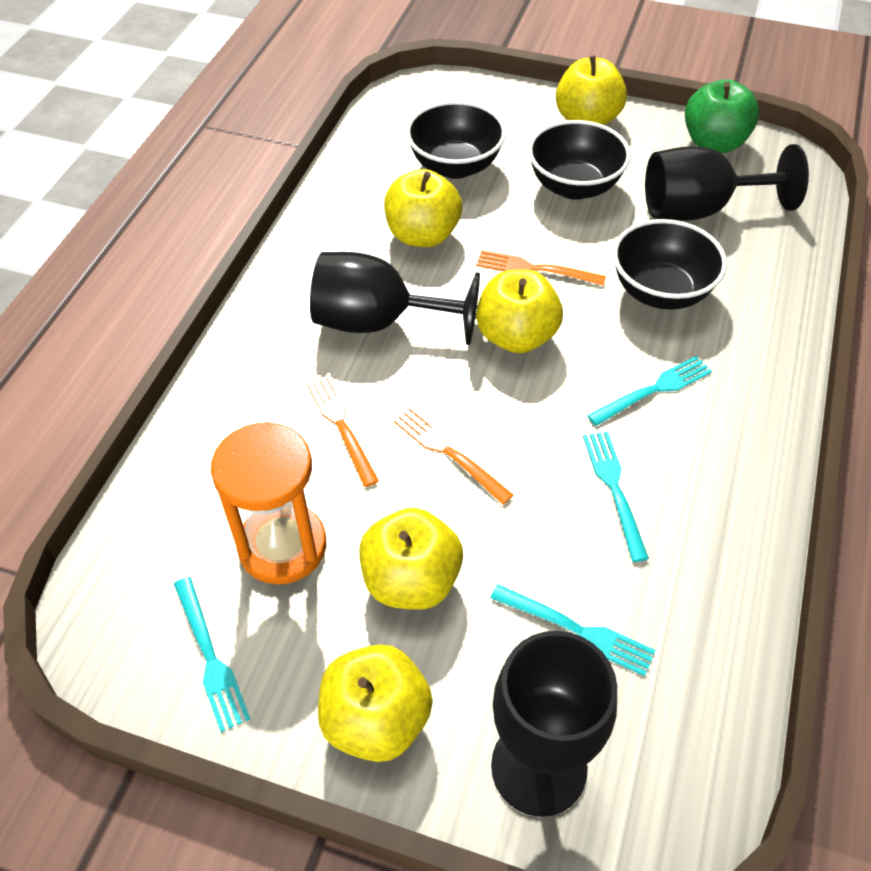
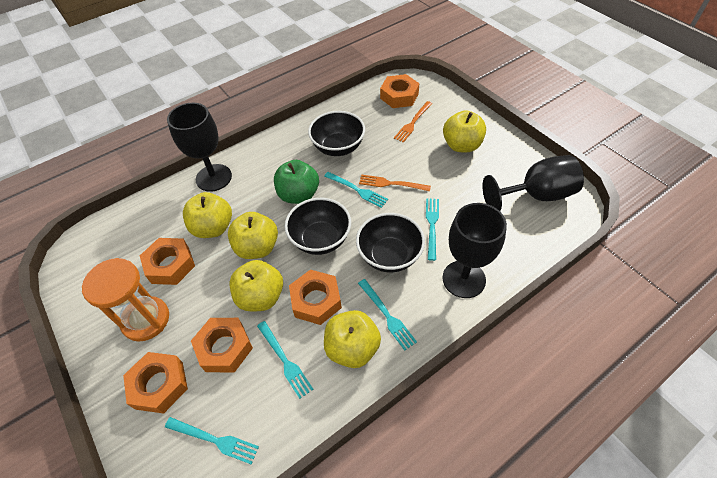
orange fork: 3 -> 2
orange nut: 0 -> 5
turquoise fork: 4 -> 5

